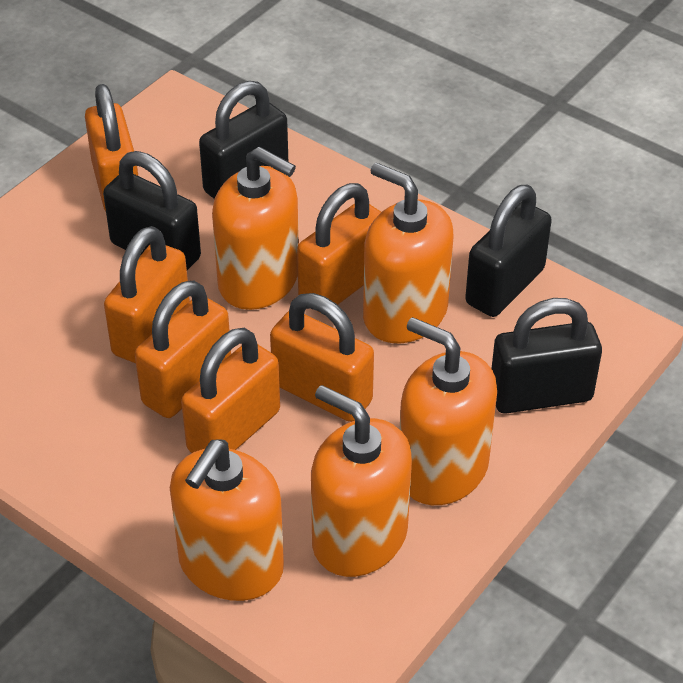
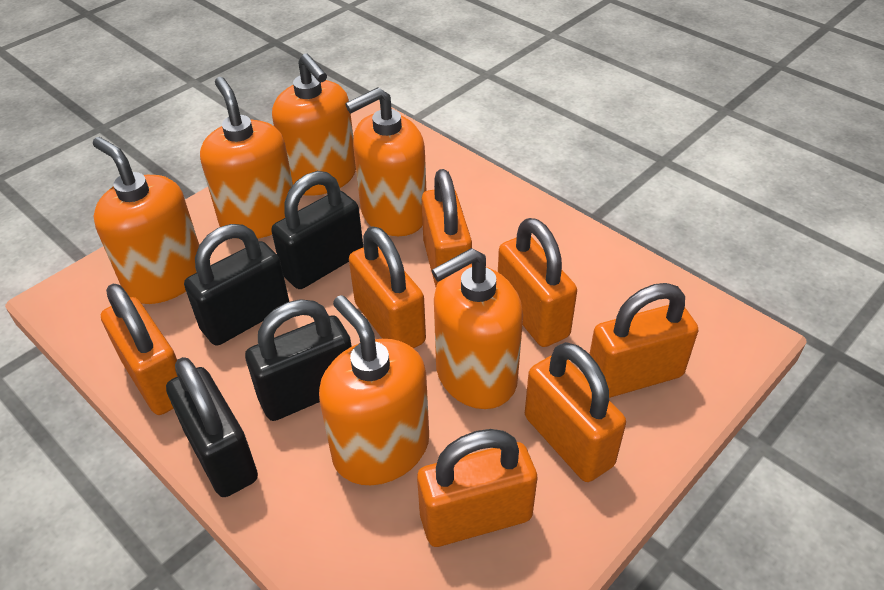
orange padlock: 6 -> 7
orange soap dispenser: 5 -> 6

